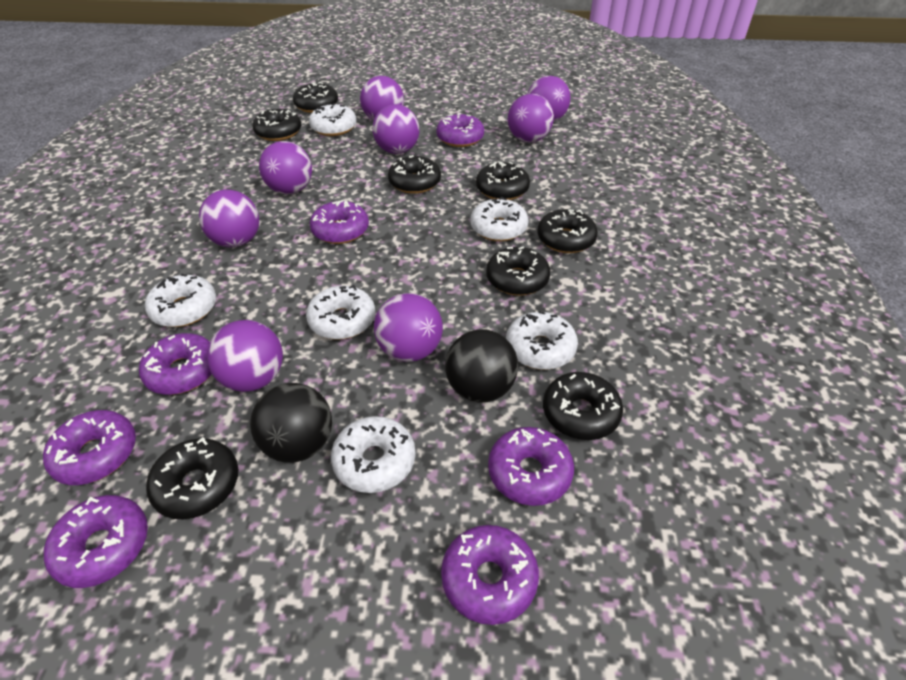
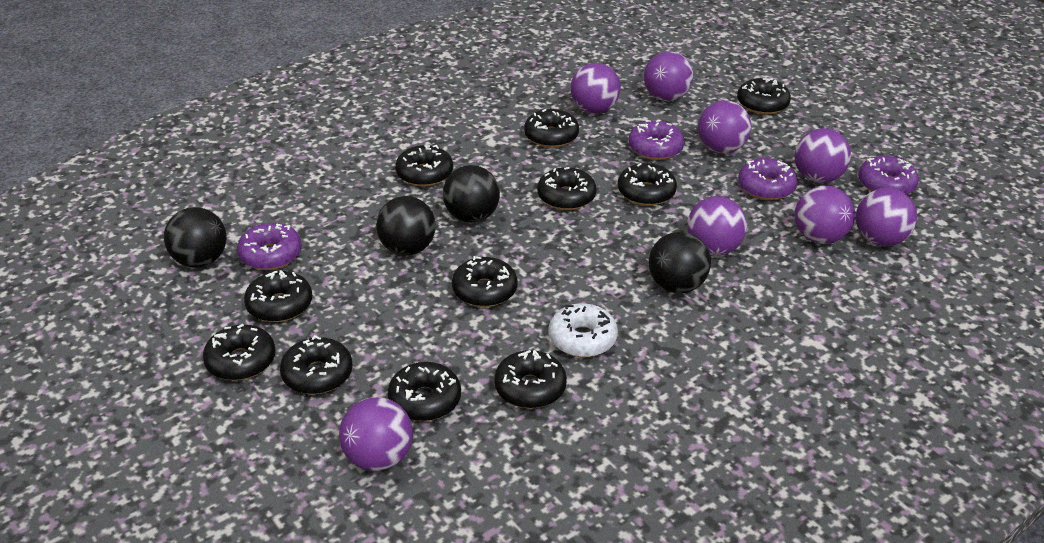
black ball: 2 -> 4
black donut: 8 -> 11
purple donut: 7 -> 4
white donut: 6 -> 1

